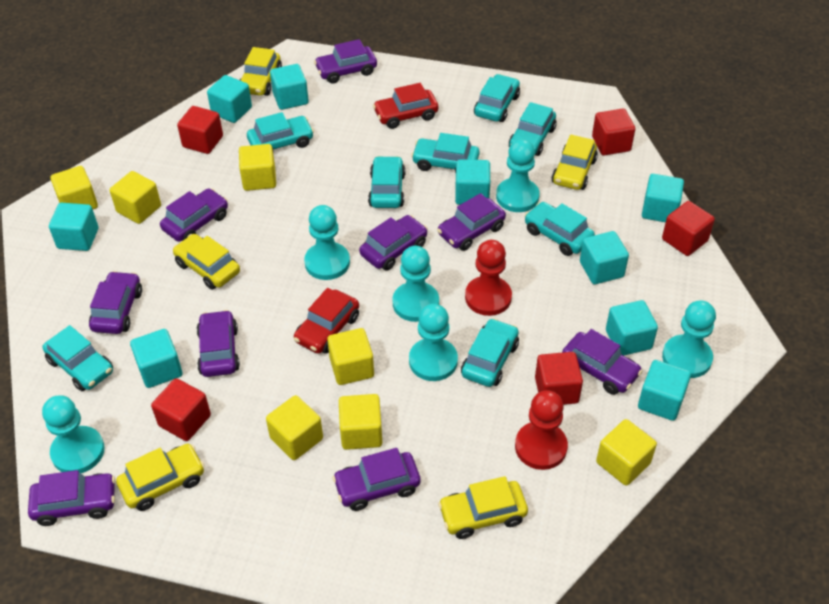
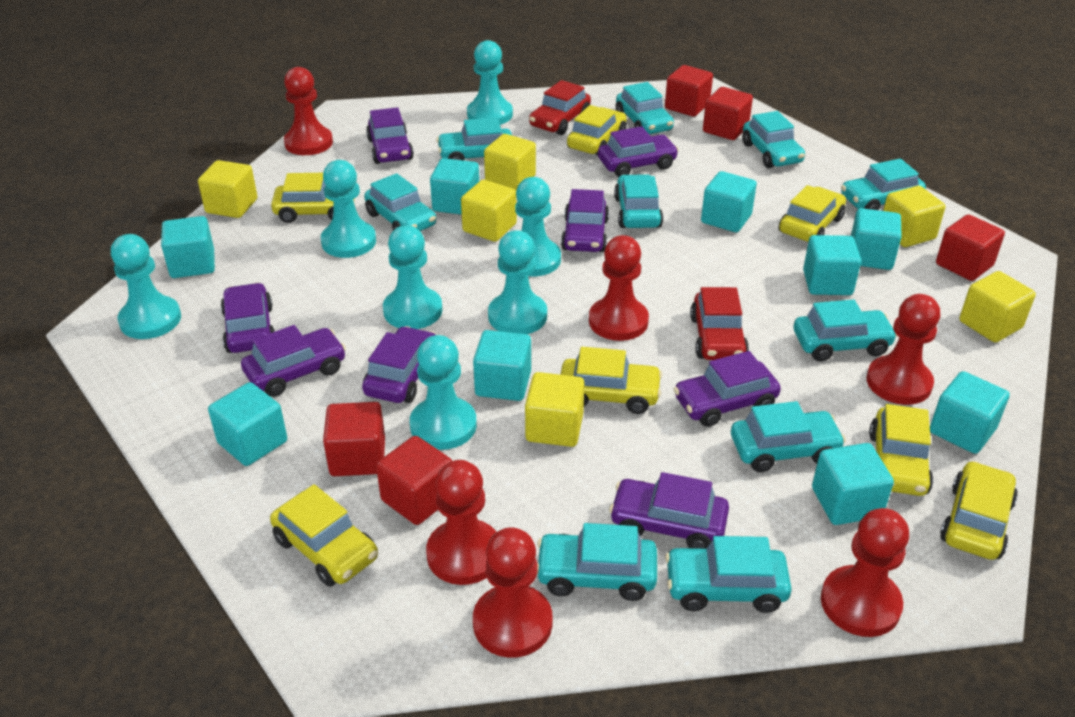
purple car: 9 -> 8
red pawn: 2 -> 6
turquoise car: 8 -> 10
turquoise pawn: 6 -> 7
yellow car: 5 -> 7
yellow cube: 7 -> 6

